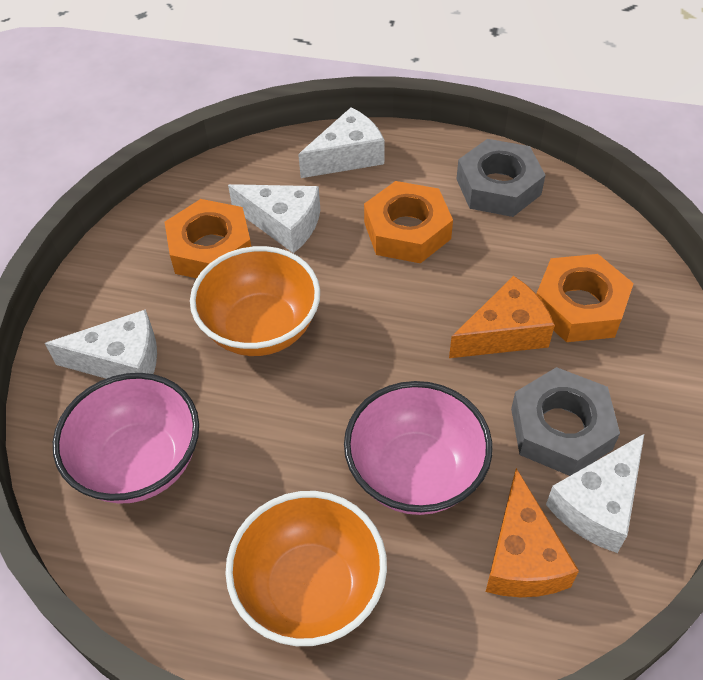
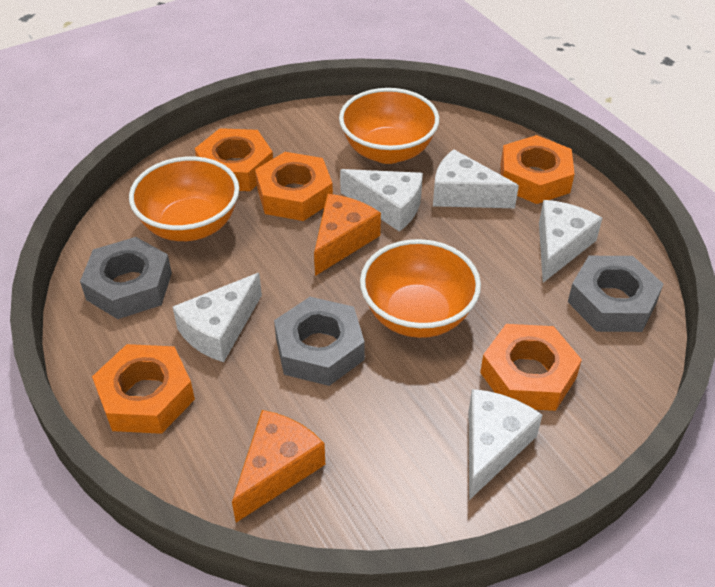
grey nut: 2 -> 3
orange bowl: 2 -> 3
orange nut: 3 -> 5
pink bowl: 2 -> 0
white cheese: 4 -> 5

